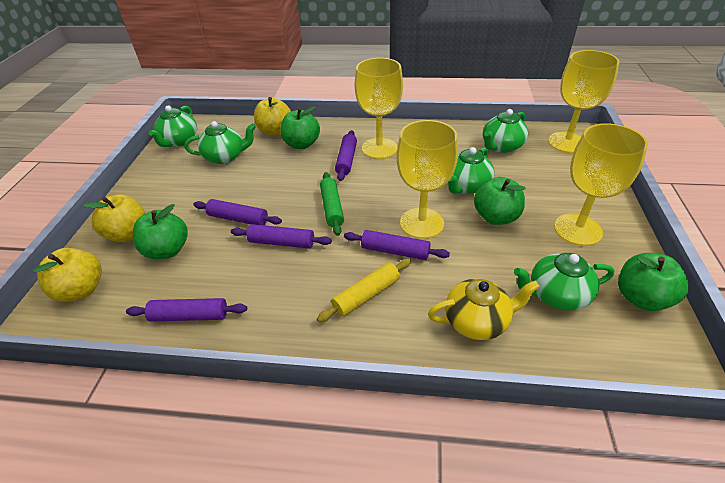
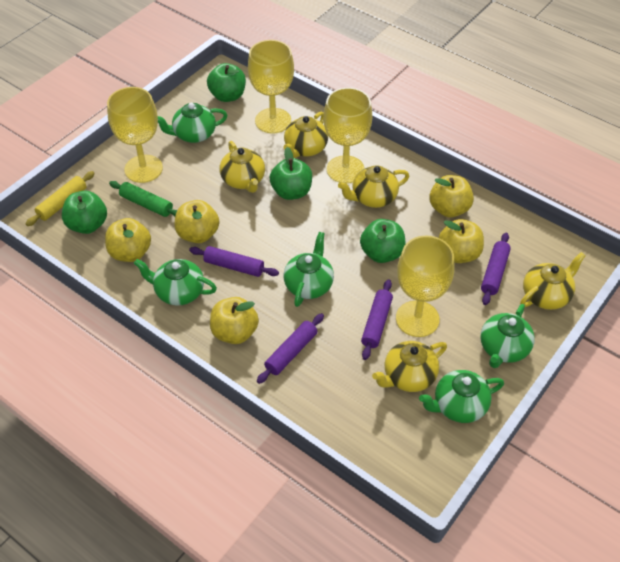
purple rolling pin: 5 -> 4
yellow apple: 3 -> 5
yellow teapot: 1 -> 5

